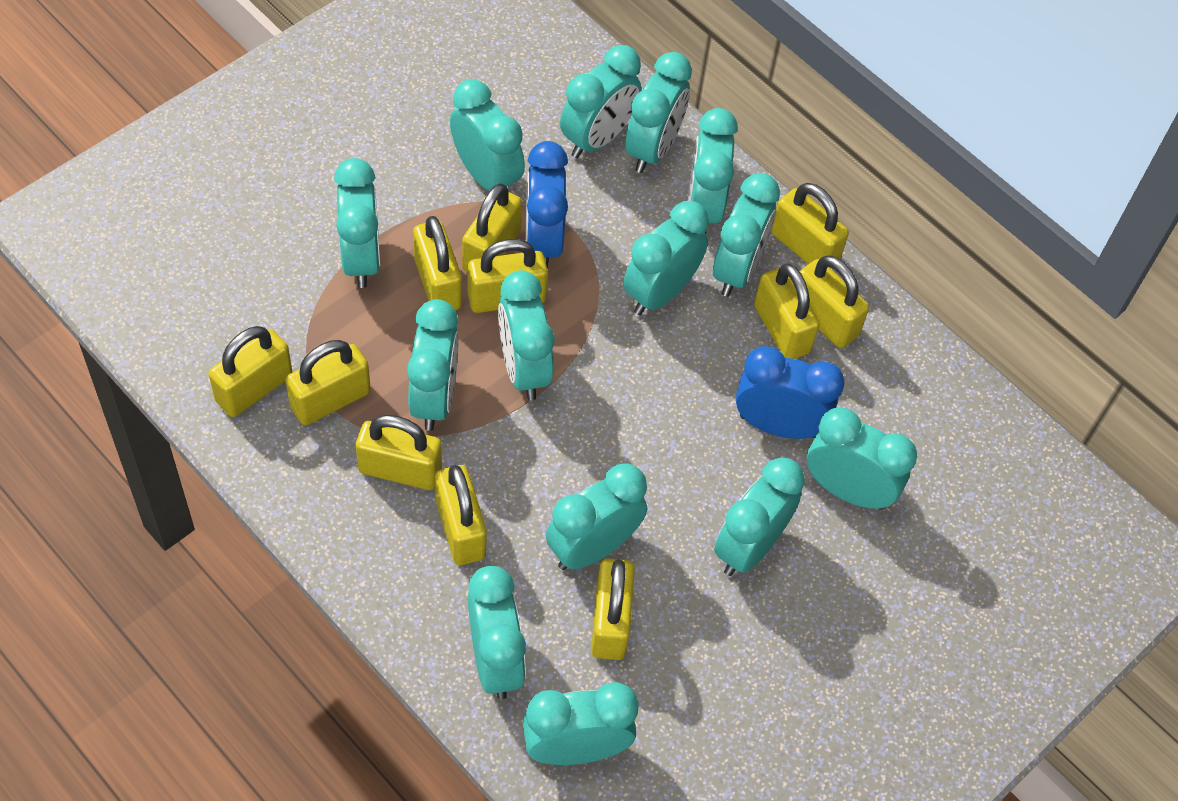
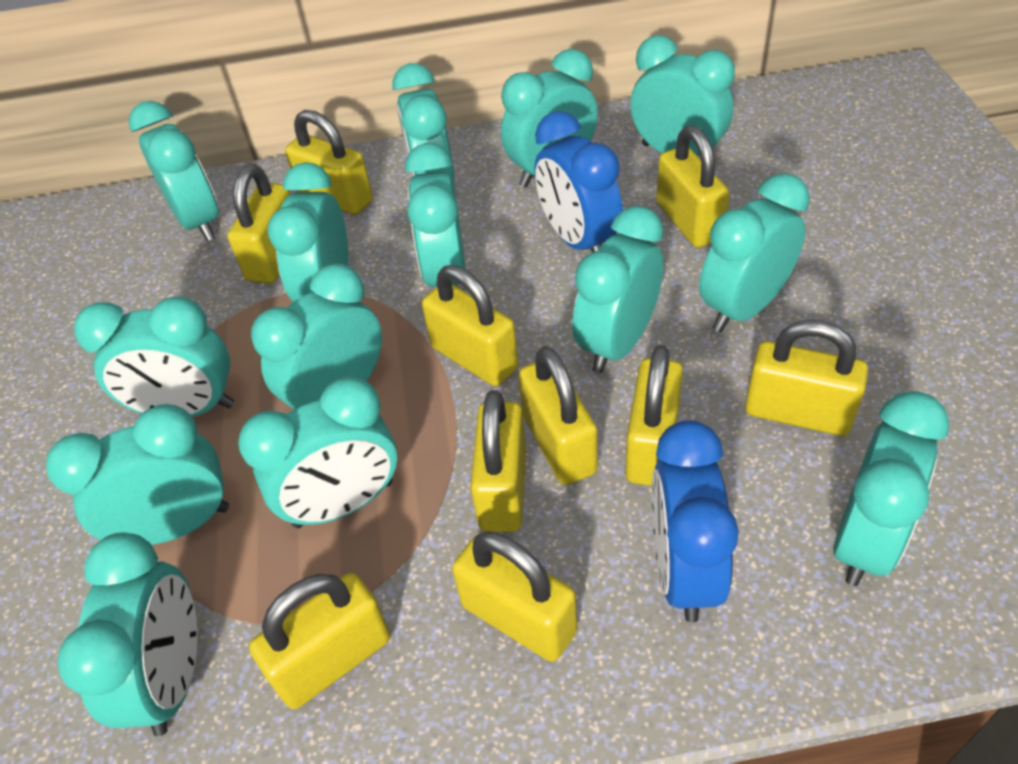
yellow padlock: 11 -> 10

